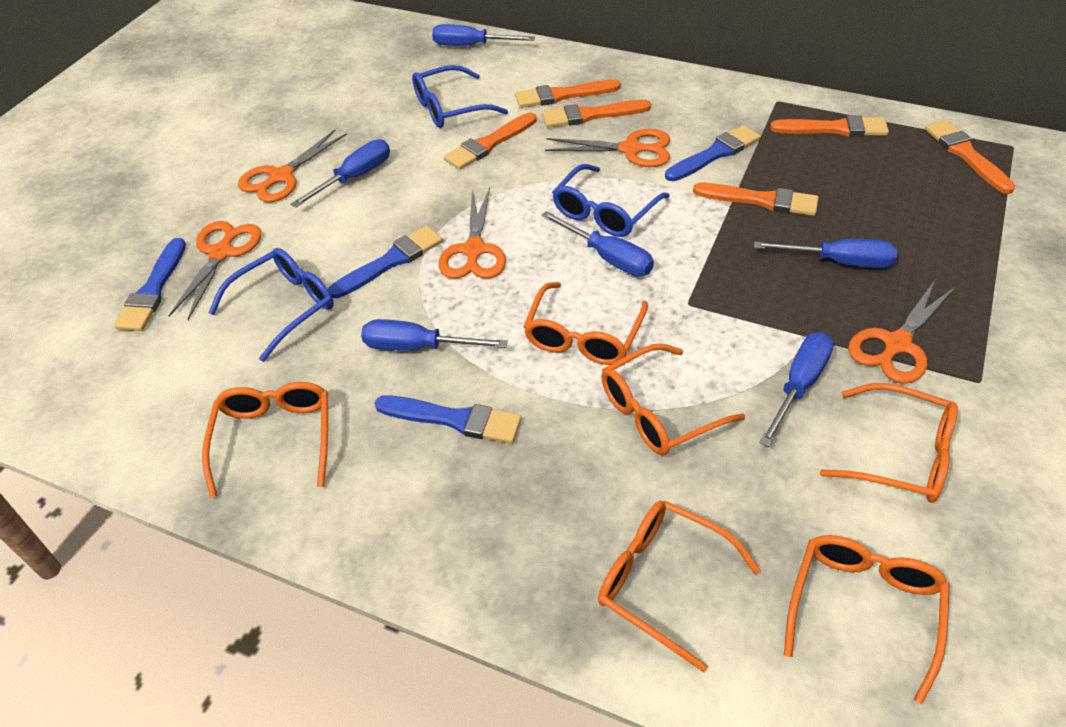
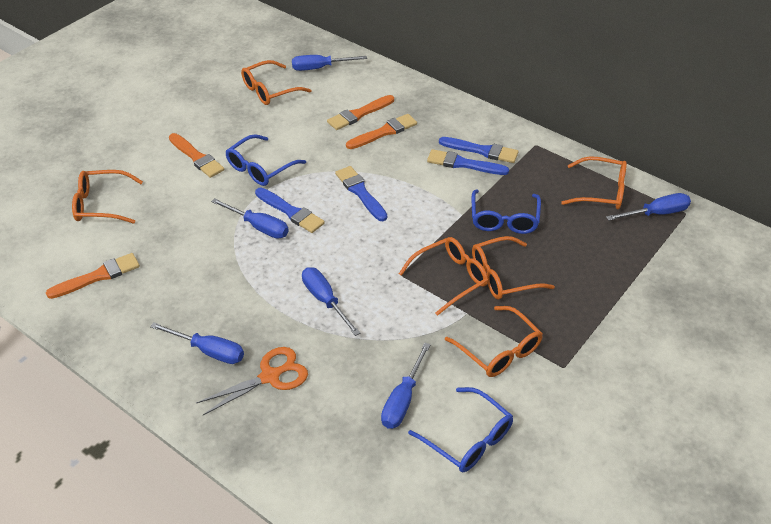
orange brush: 6 -> 4
orange scissors: 5 -> 1

